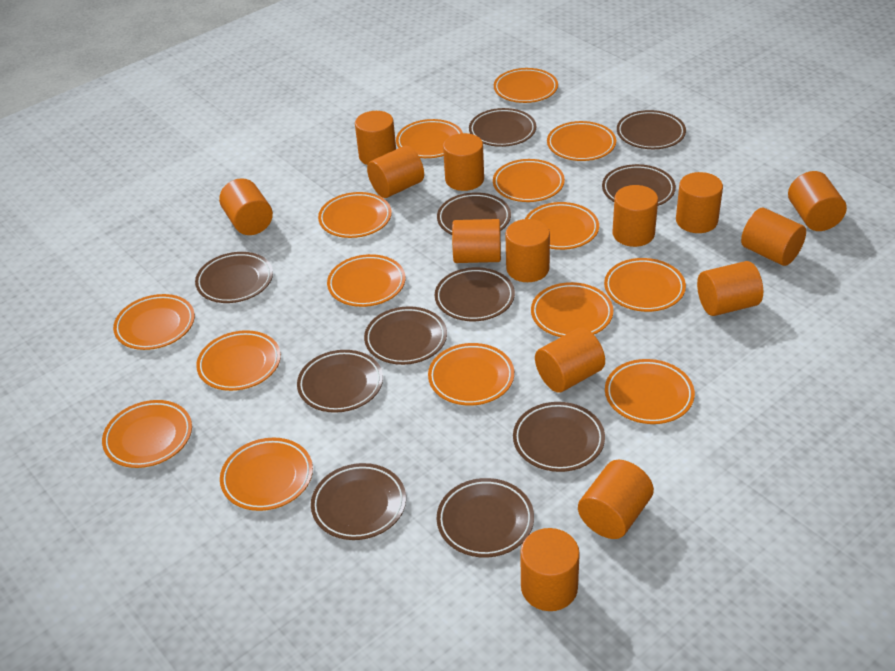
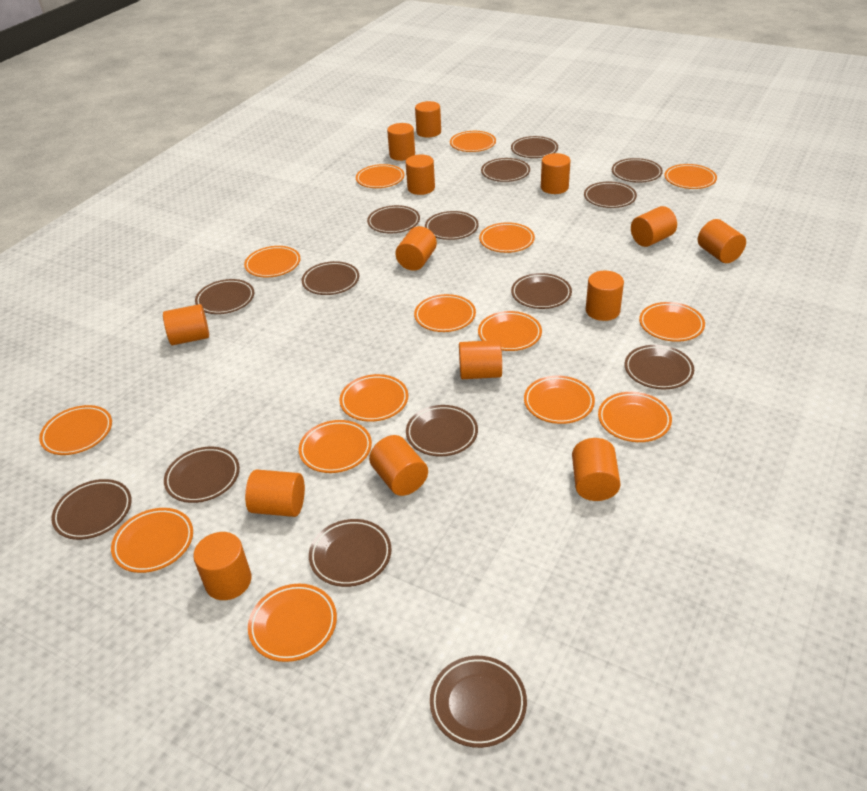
brown plate: 11 -> 15

